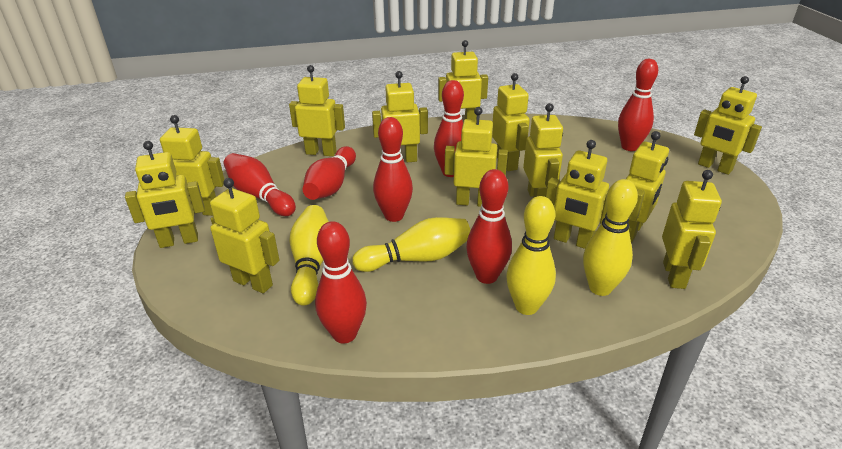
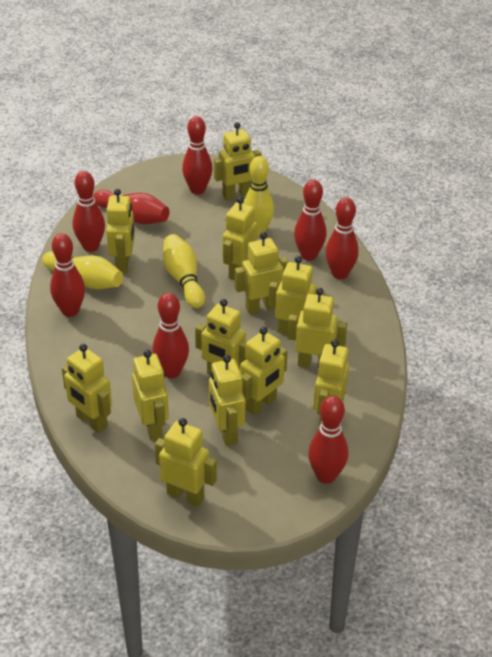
red bowling pin: 7 -> 8
yellow bowling pin: 4 -> 3

